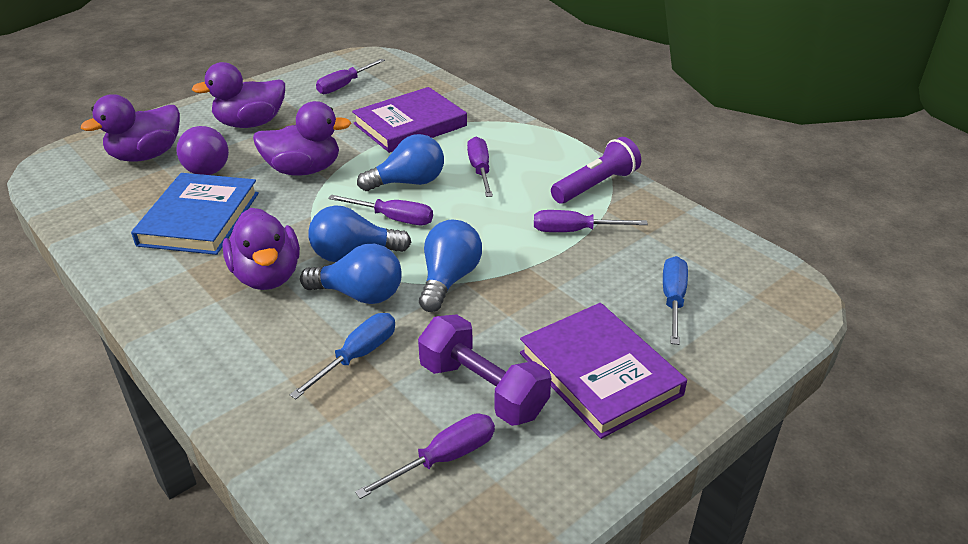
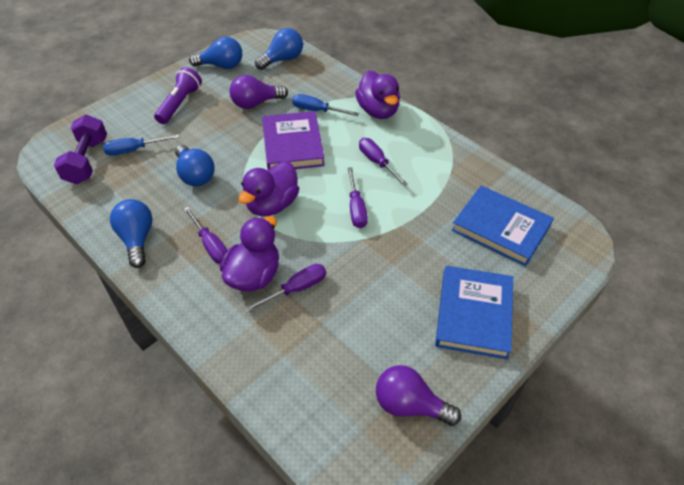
blue book: 1 -> 2
purple book: 2 -> 1
purple duck: 4 -> 3
purple light bulb: 1 -> 2
purple screwdriver: 5 -> 4

